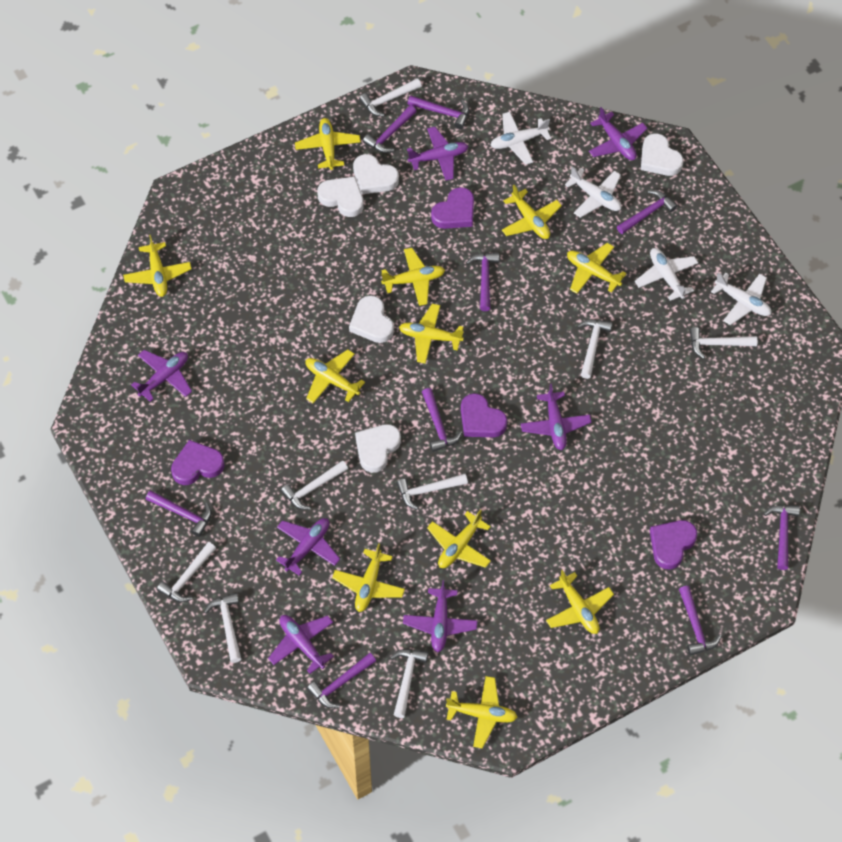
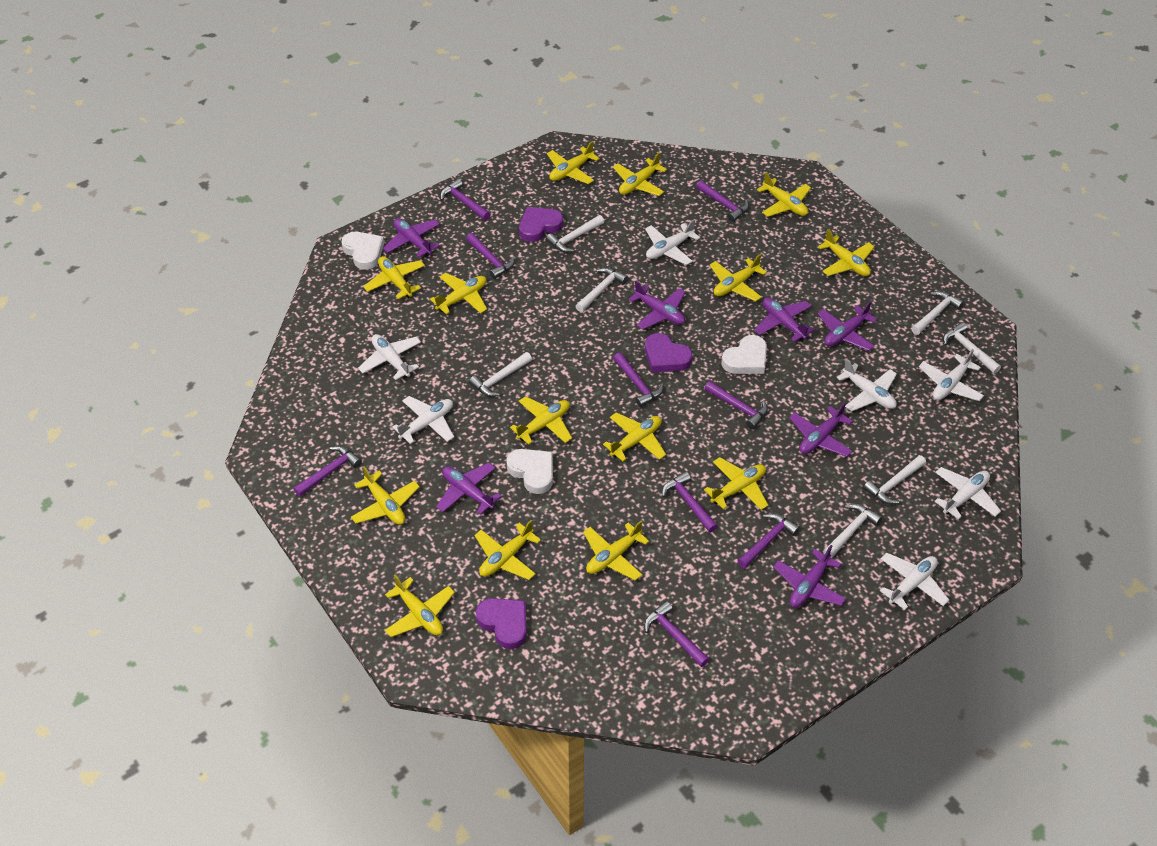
purple heart: 4 -> 3
white hammer: 8 -> 7
white heart: 5 -> 3
white plane: 4 -> 7
yellow plane: 11 -> 14

